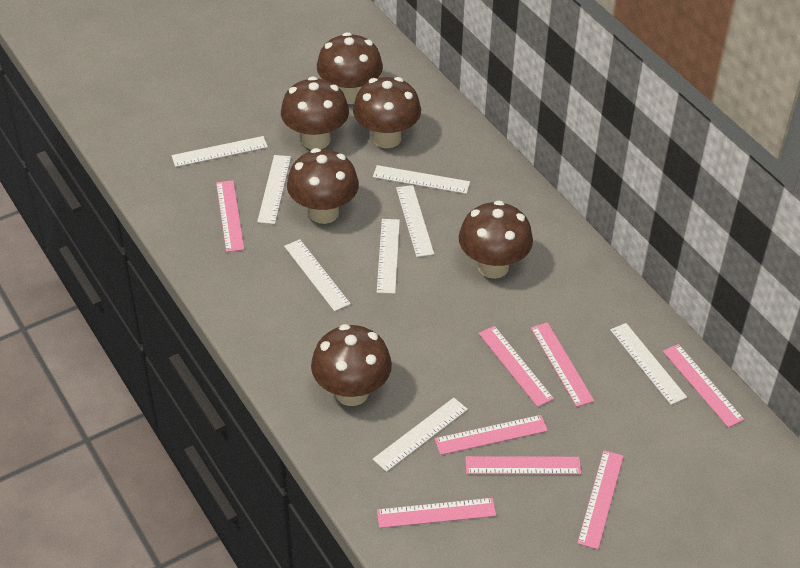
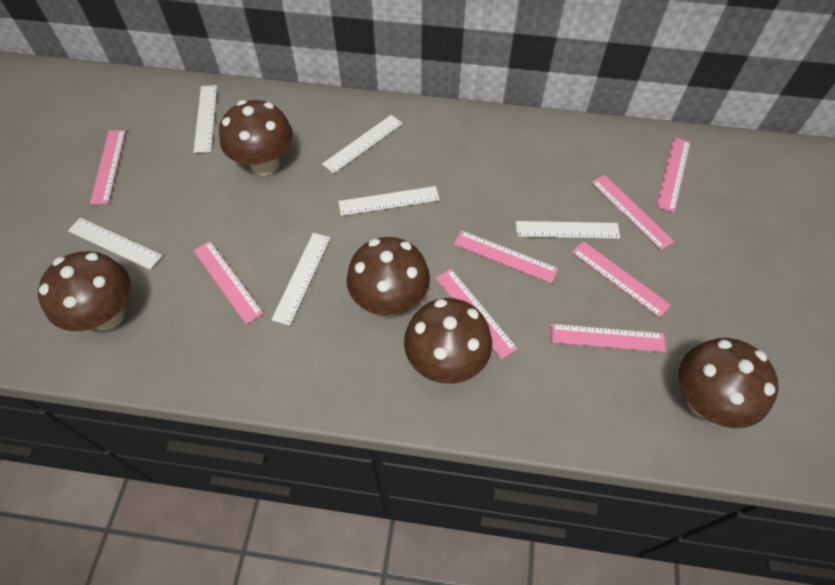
brown mushroom: 6 -> 5
white ruler: 8 -> 6

